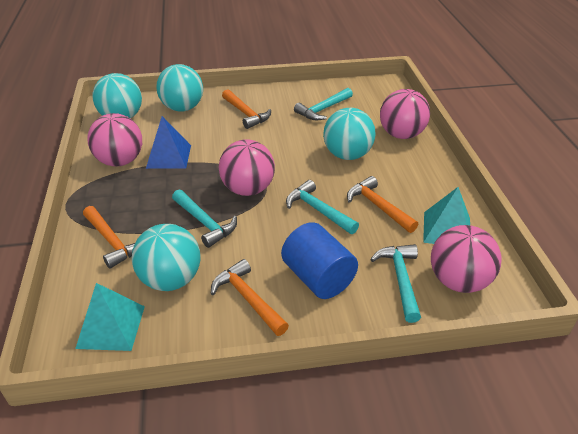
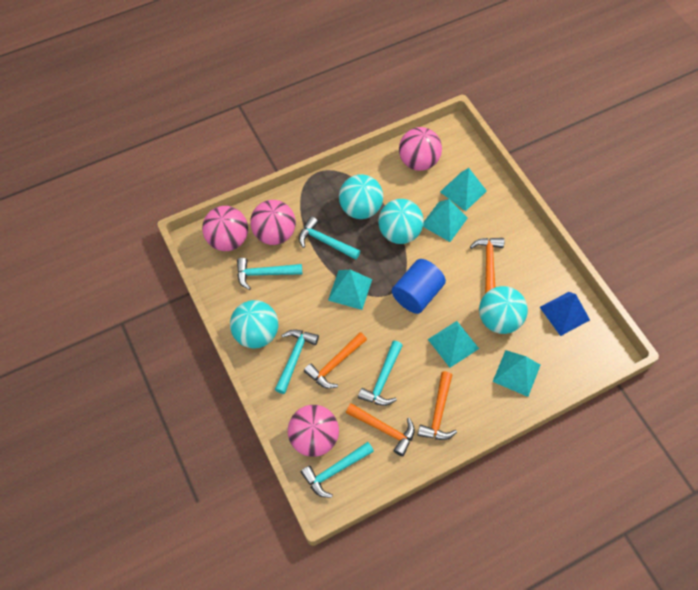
turquoise hammer: 4 -> 5
turquoise pyramid: 2 -> 5

